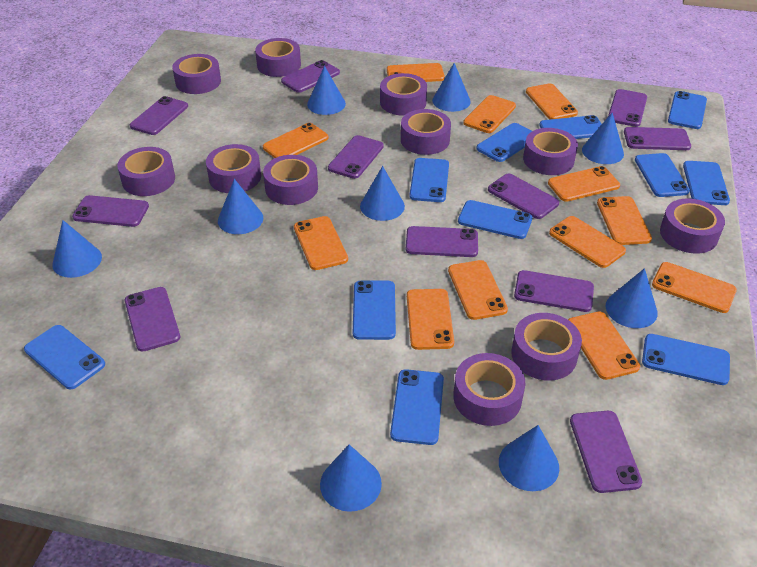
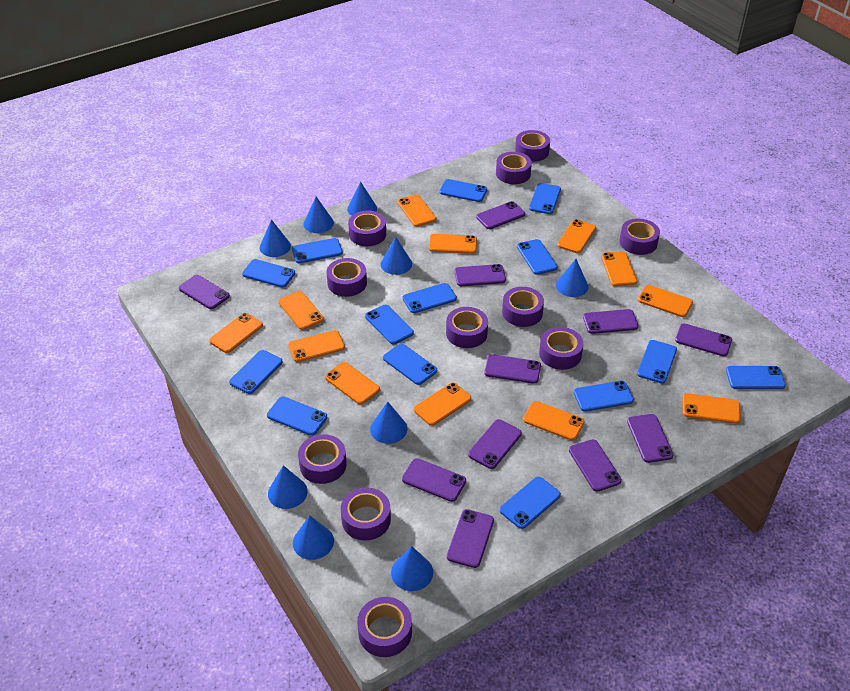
blue phone: 11 -> 14

